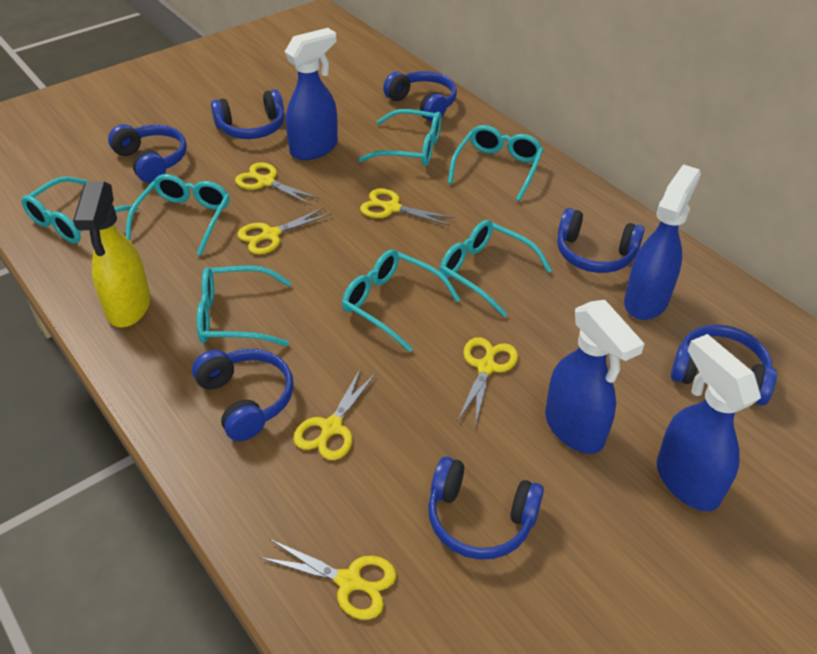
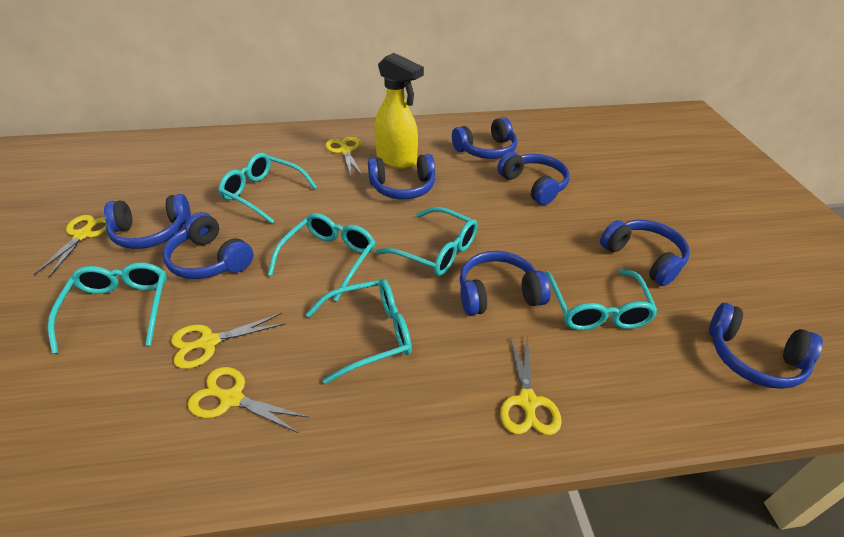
blue headphones: 7 -> 8
blue spray bottle: 4 -> 0
turquoise glasses: 7 -> 6
yellow scissors: 6 -> 5

